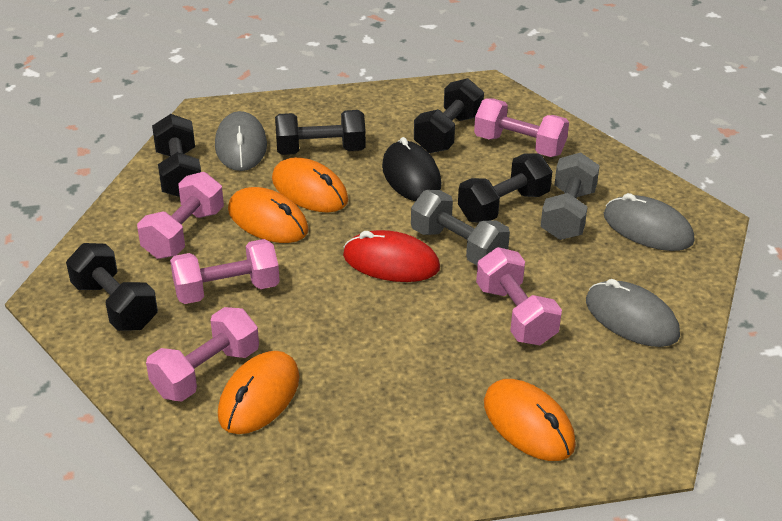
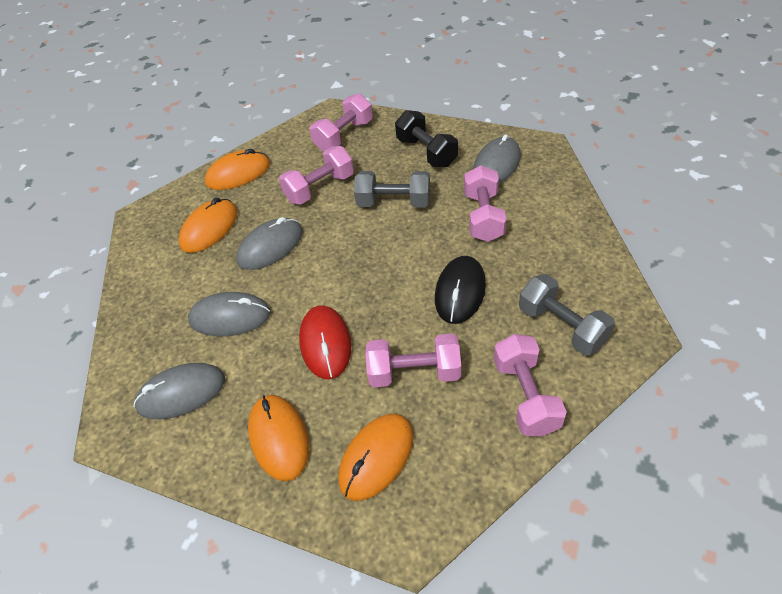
black dumbbell: 5 -> 1
grey mouse: 3 -> 4

